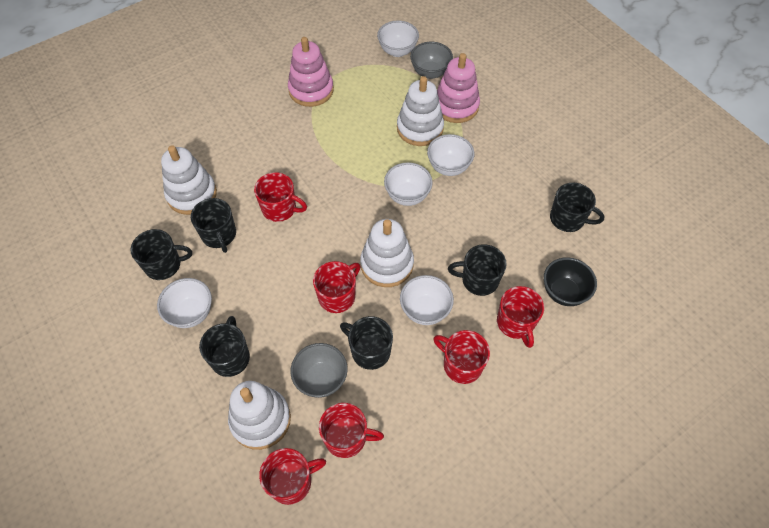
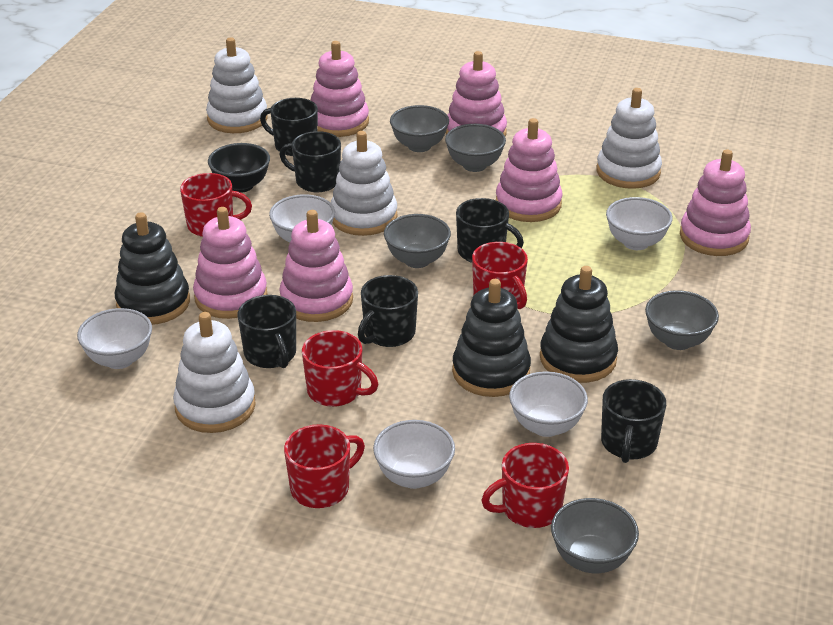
black stacking toy: 0 -> 3
grey bowl: 2 -> 5
pink stacking toy: 2 -> 6
red mug: 6 -> 5

